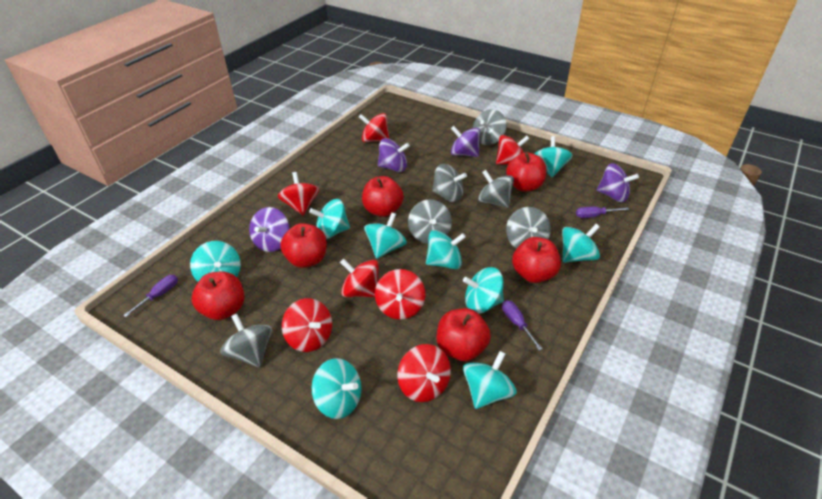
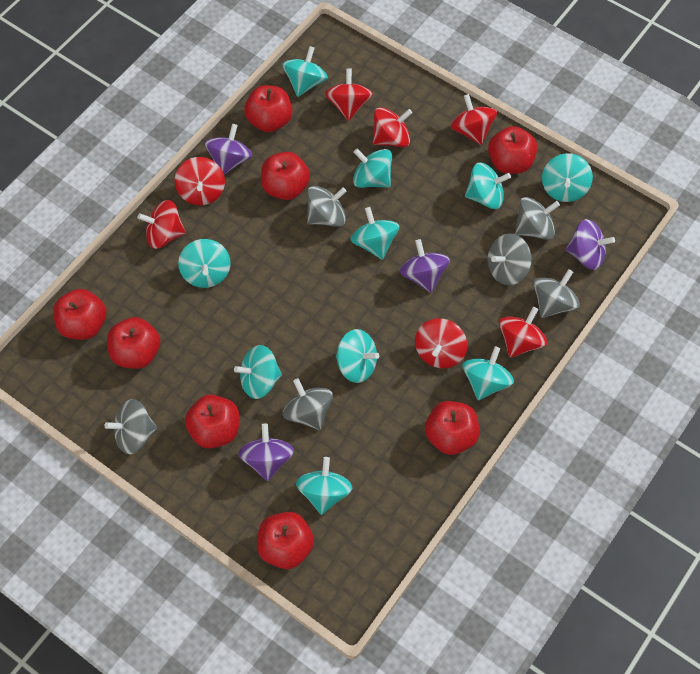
purple screwdriver: 3 -> 0
red apple: 6 -> 8
turquoise spinning top: 9 -> 10

